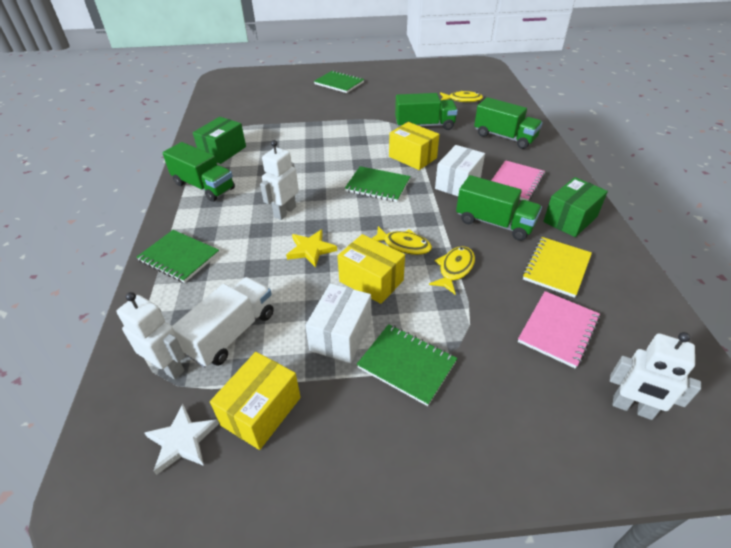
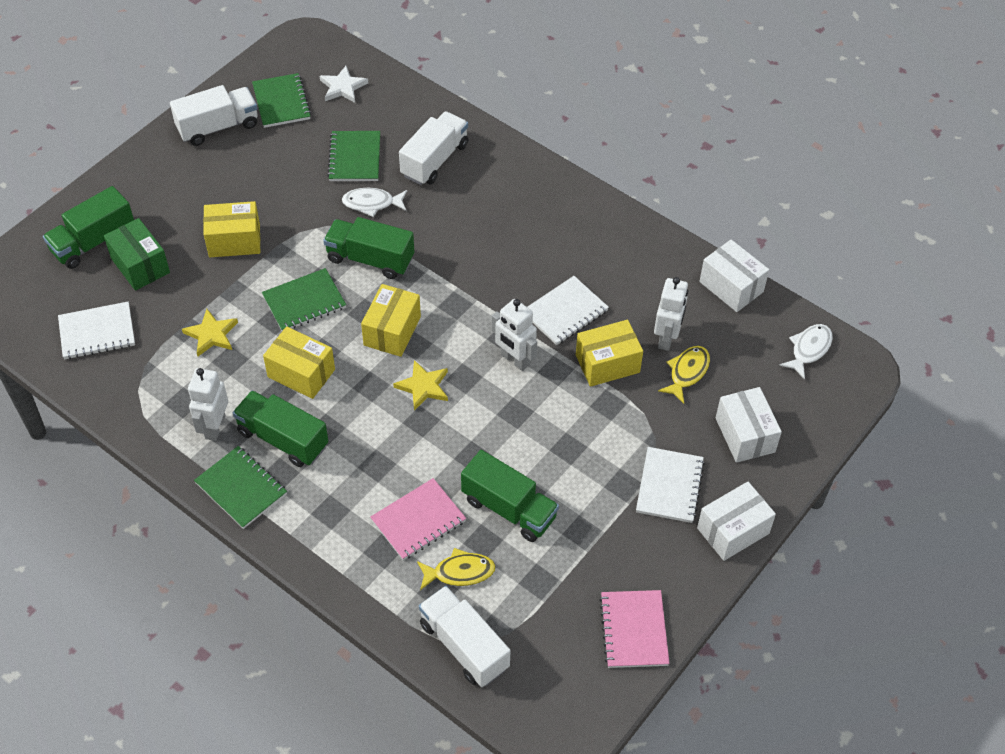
green box: 2 -> 1
white box: 2 -> 3
white fish: 0 -> 2
white notebook: 0 -> 3
white truck: 1 -> 3
yellow box: 3 -> 4
yellow fish: 3 -> 2
yellow notebook: 1 -> 0
yellow star: 1 -> 2

